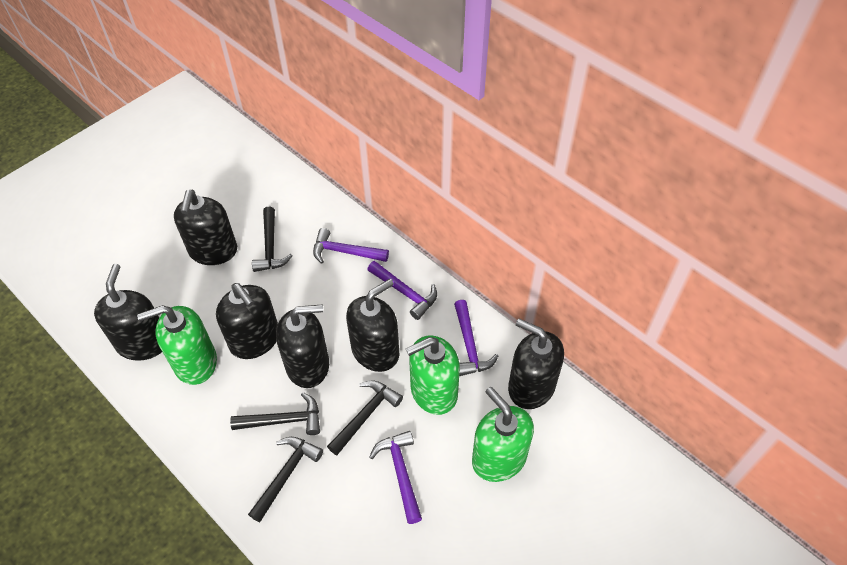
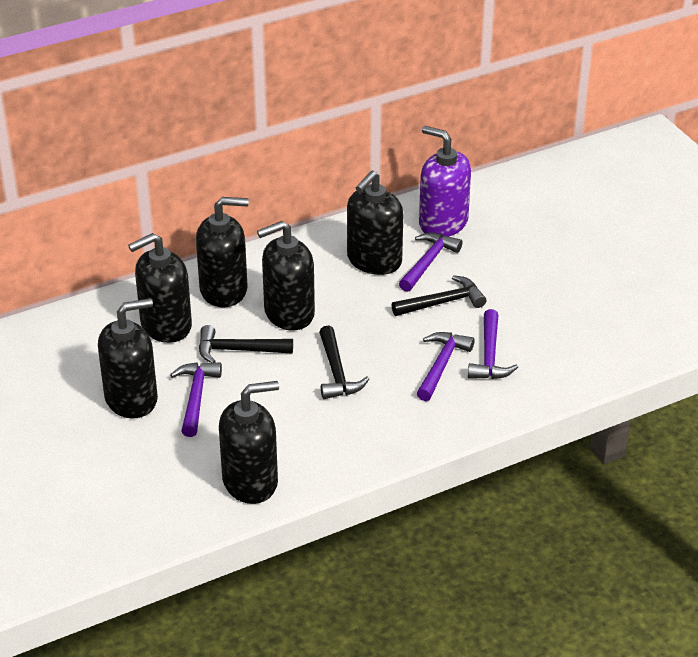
black hammer: 4 -> 3
green soap dispenser: 3 -> 0
purple soap dispenser: 0 -> 1

